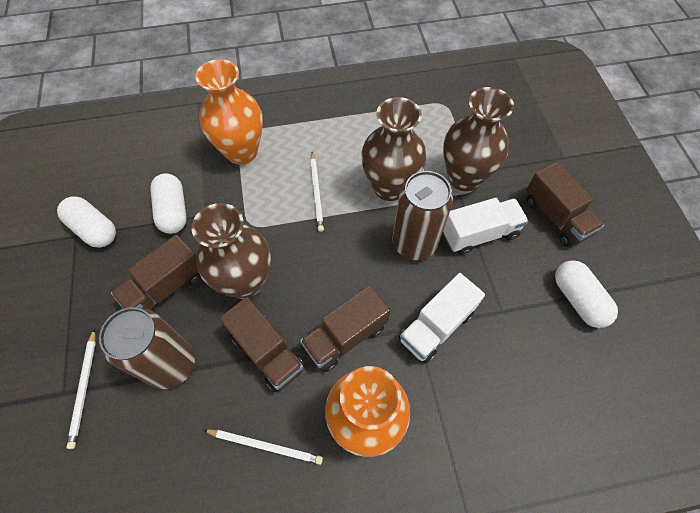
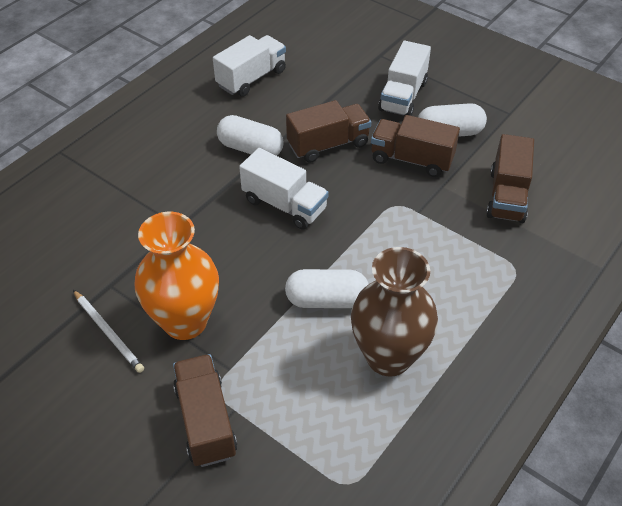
brown can: 2 -> 0
brown vase: 3 -> 1
orange vase: 2 -> 1
white pencil: 3 -> 1
white truck: 2 -> 3

